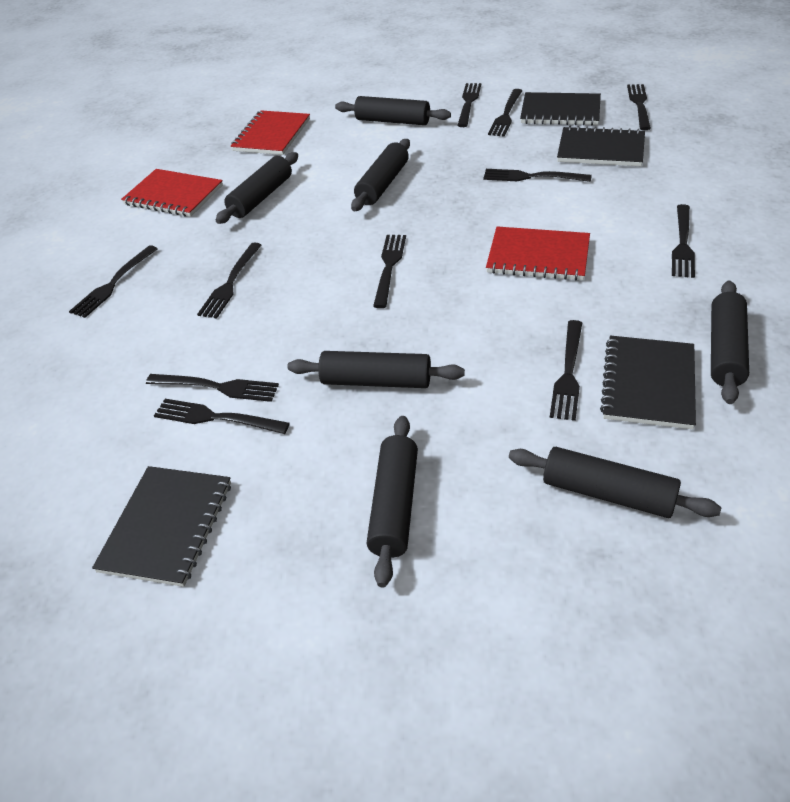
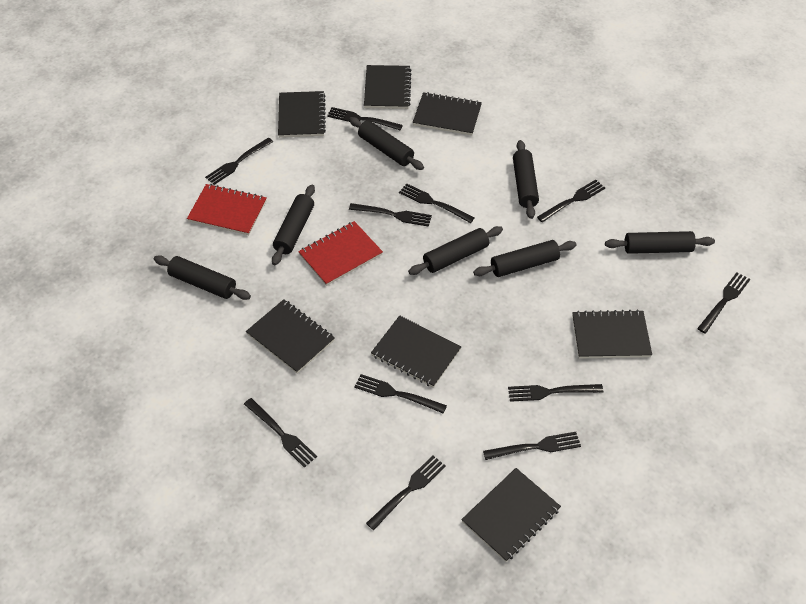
black notebook: 4 -> 7
red notebook: 3 -> 2

